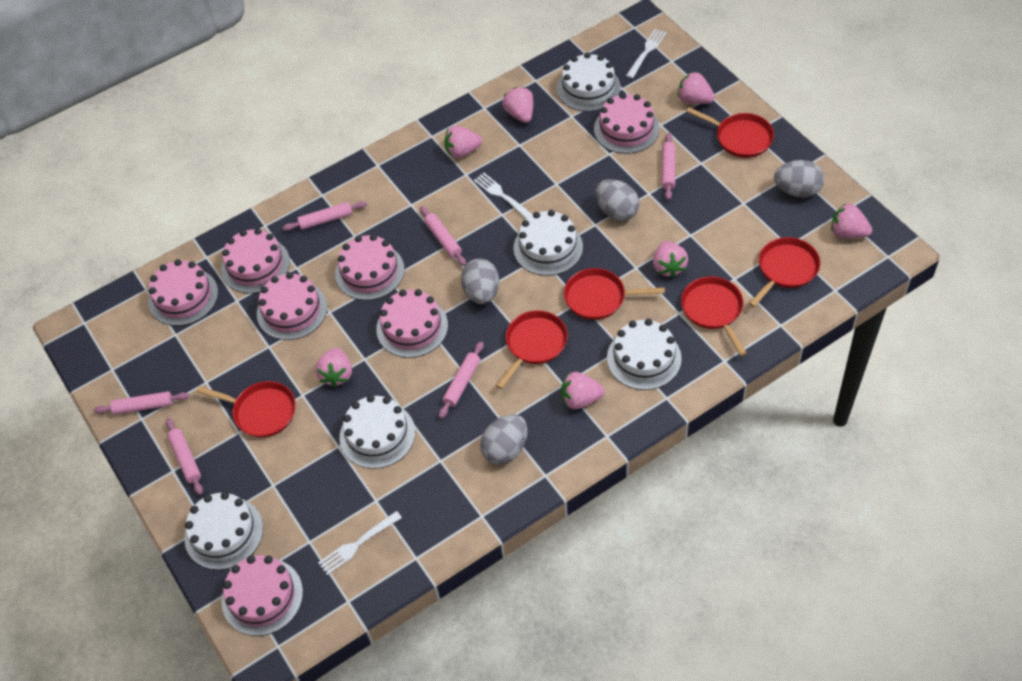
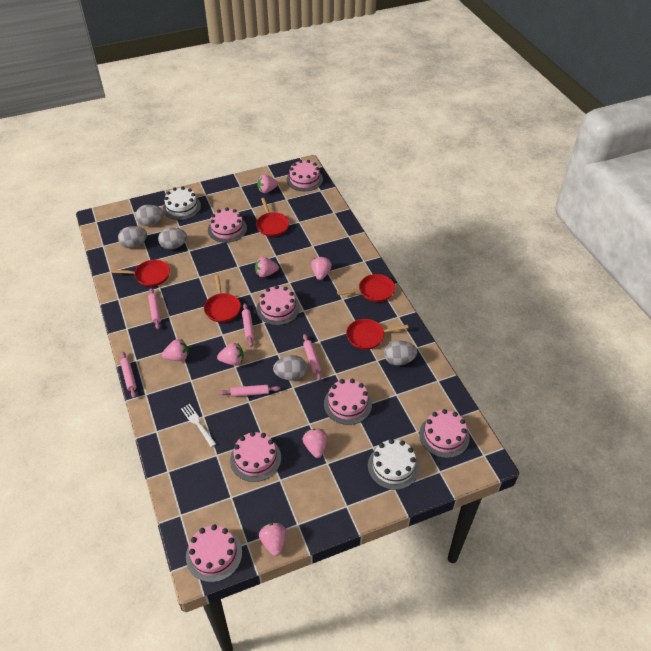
grey egg: 4 -> 5
pink rolling pin: 6 -> 5
red pan: 6 -> 5
white cake: 5 -> 2
white fork: 3 -> 1

